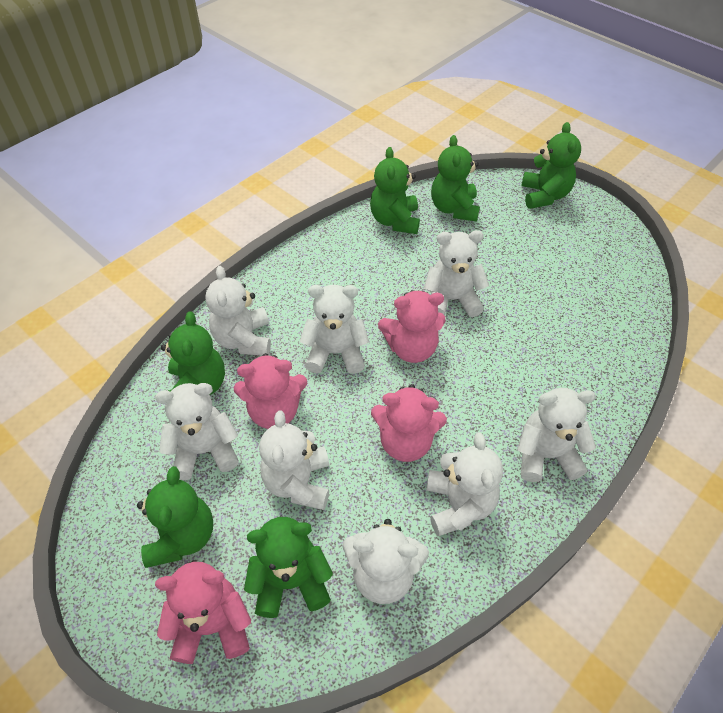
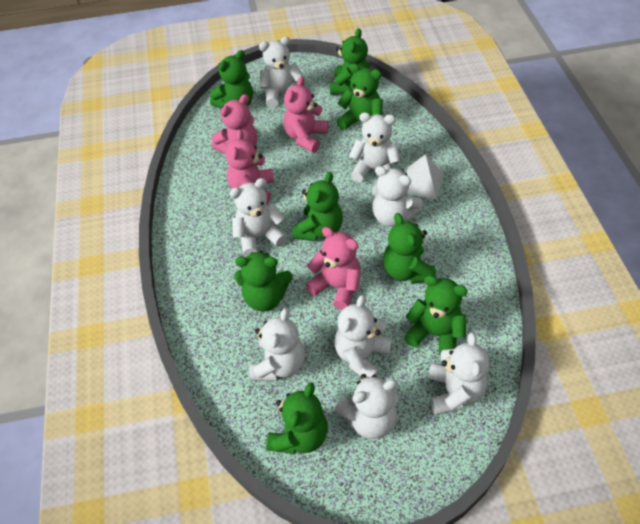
green teddy bear: 6 -> 8
white pyramid: 0 -> 1

